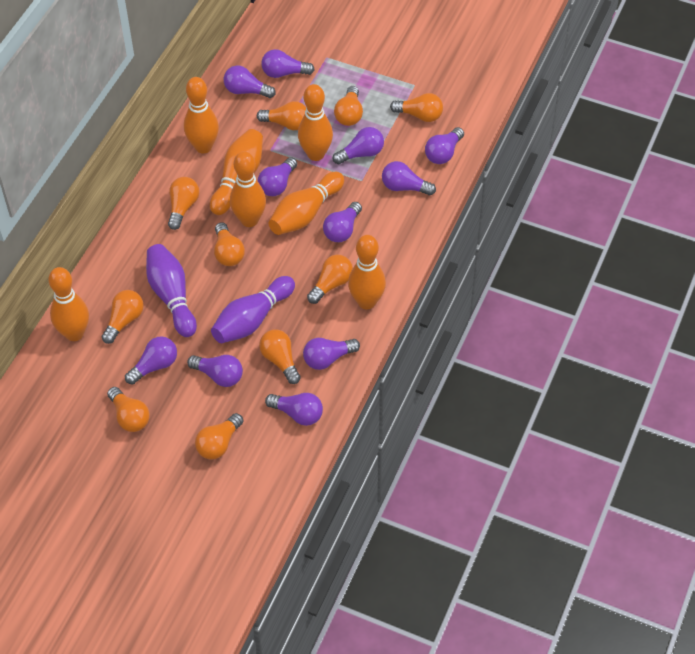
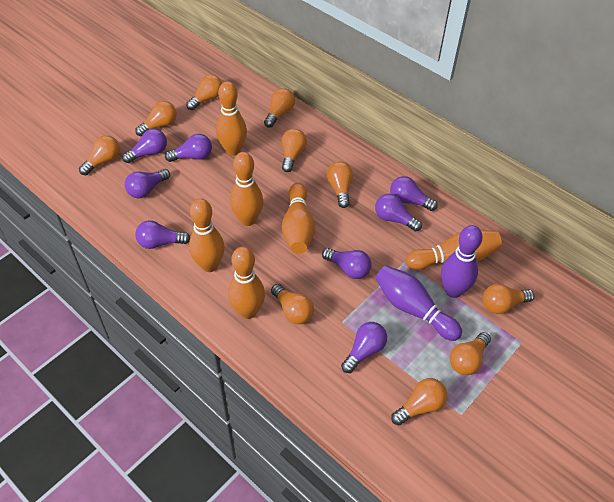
orange bowling pin: 7 -> 6
purple light bulb: 11 -> 8

